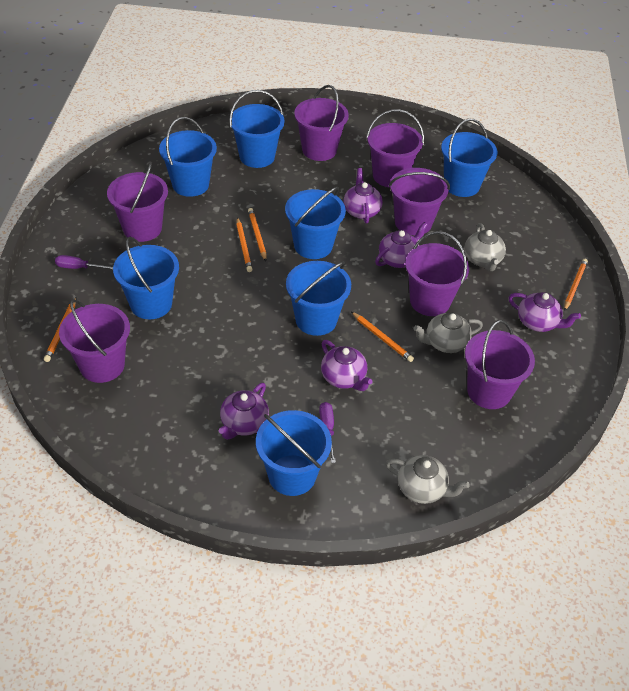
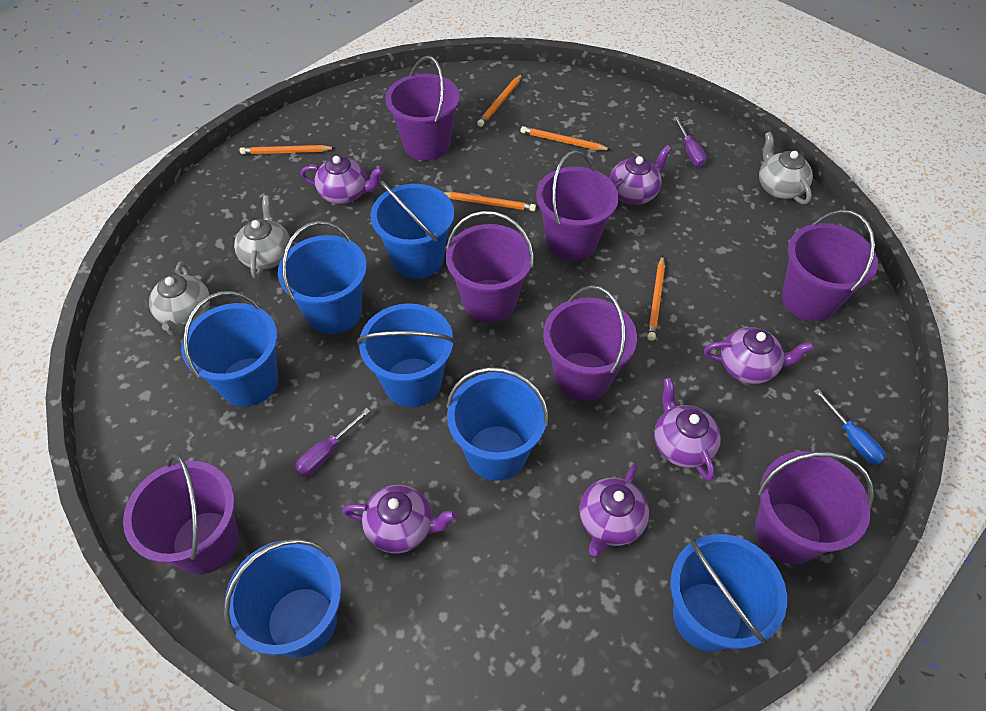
blue screwdriver: 0 -> 1
purple teapot: 5 -> 6

